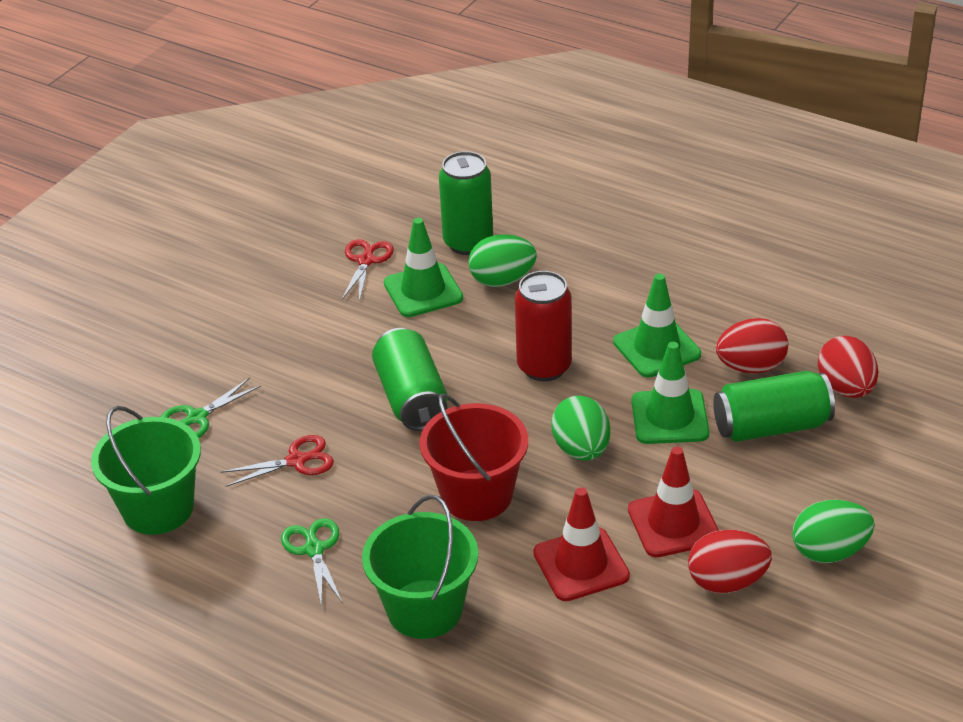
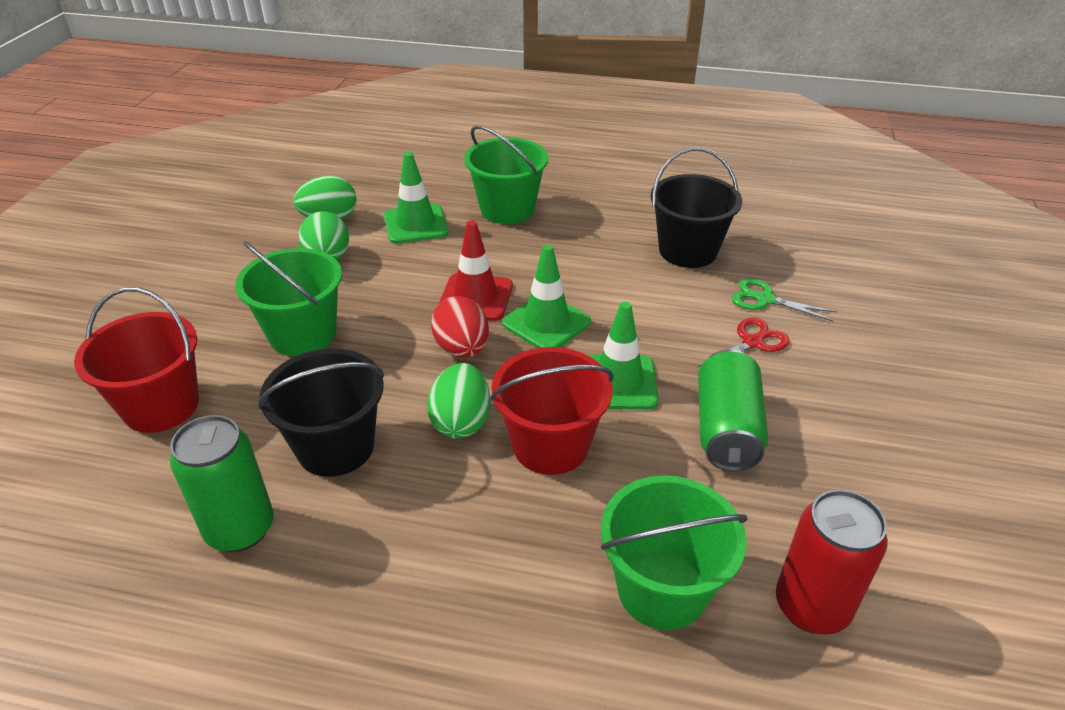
black bucket: 0 -> 2
green bucket: 2 -> 3
green can: 3 -> 2
green scissors: 2 -> 1
red bucket: 1 -> 2
red egg: 3 -> 1
red scissors: 2 -> 1
red traffic cone: 2 -> 1

